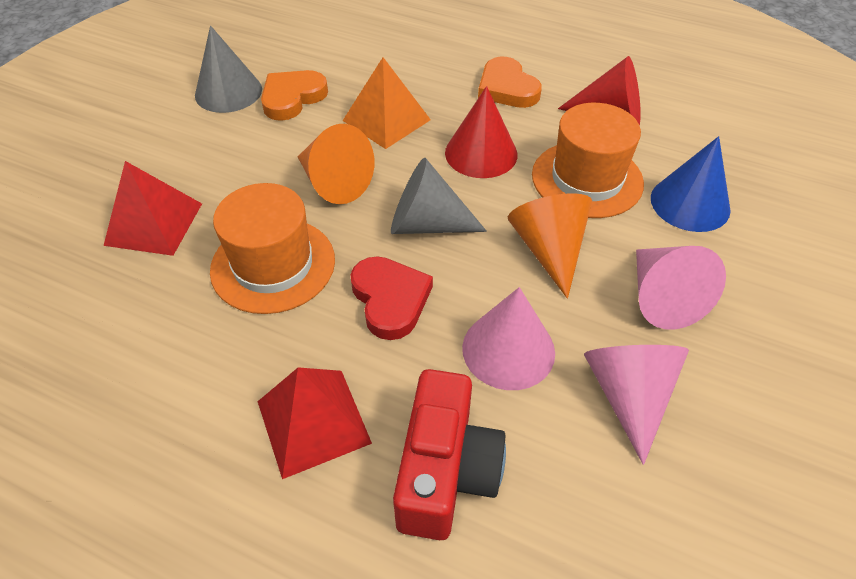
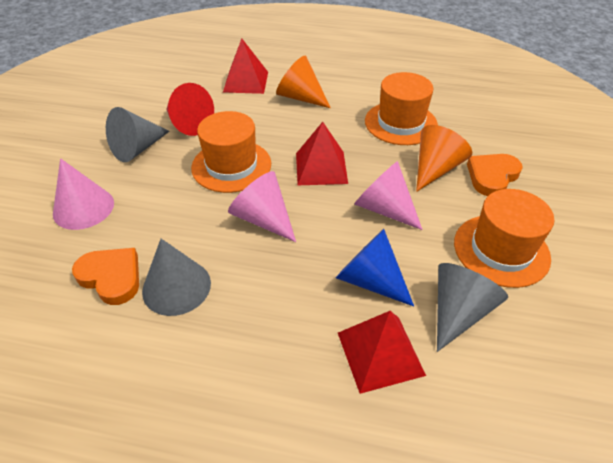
grey cone: 2 -> 3
orange hat: 2 -> 3
orange pyramid: 1 -> 0
red camera: 1 -> 0
red cone: 2 -> 1
red heart: 1 -> 0
red pyramid: 2 -> 3

